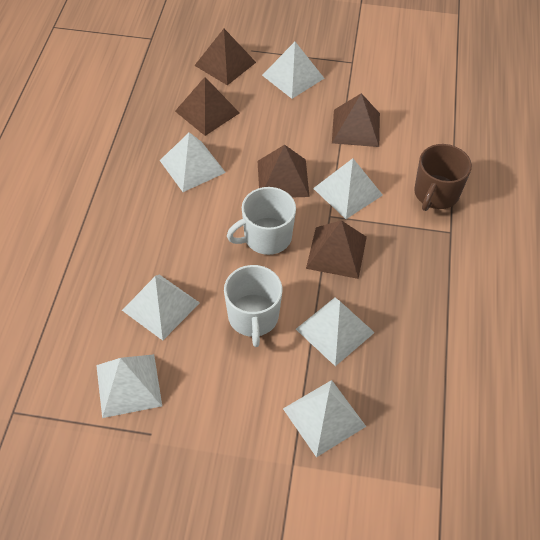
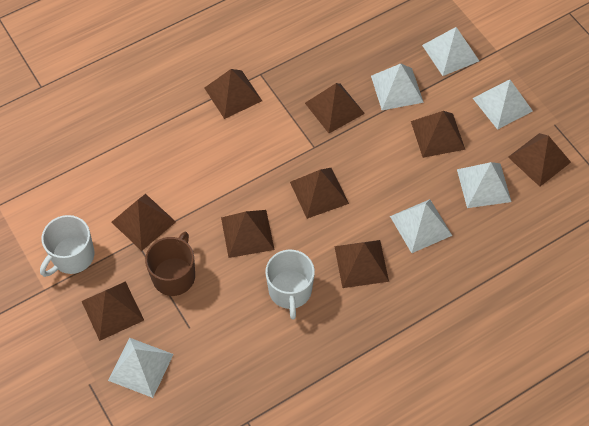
brown pyramid: 5 -> 9
white pyramid: 7 -> 6

